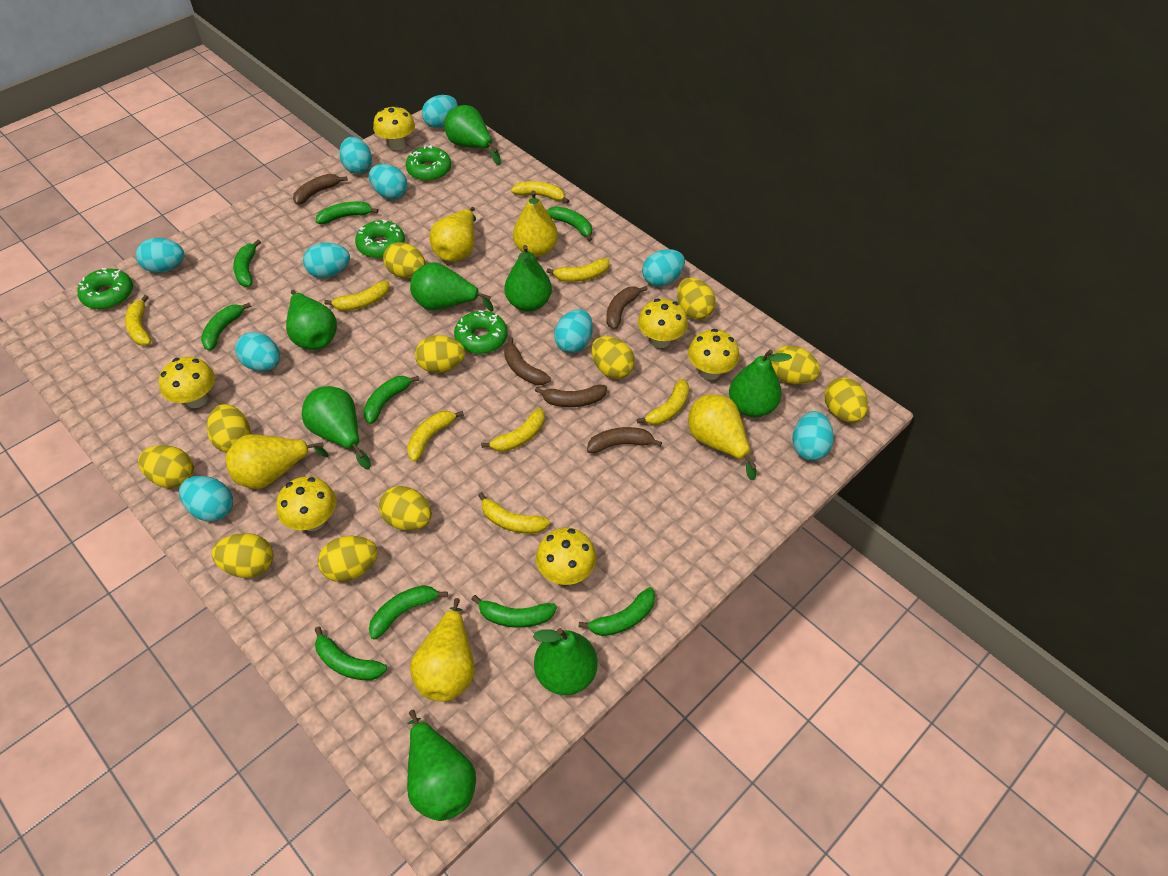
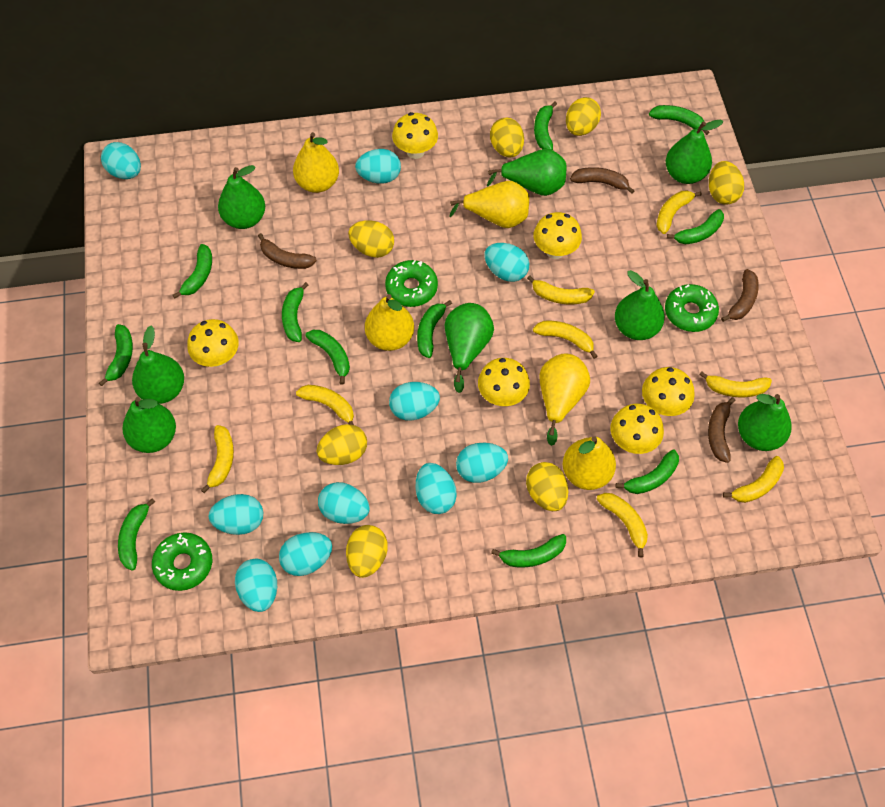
brown banana: 5 -> 4
green banana: 9 -> 11
green donut: 4 -> 3
yellow egg: 11 -> 7

